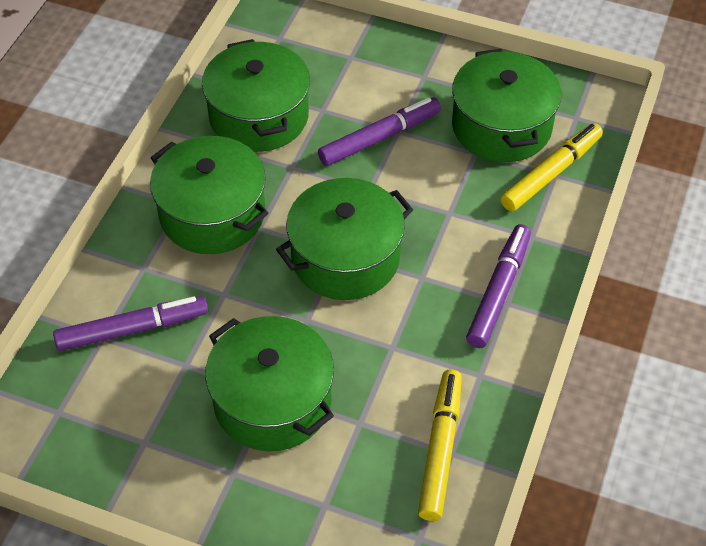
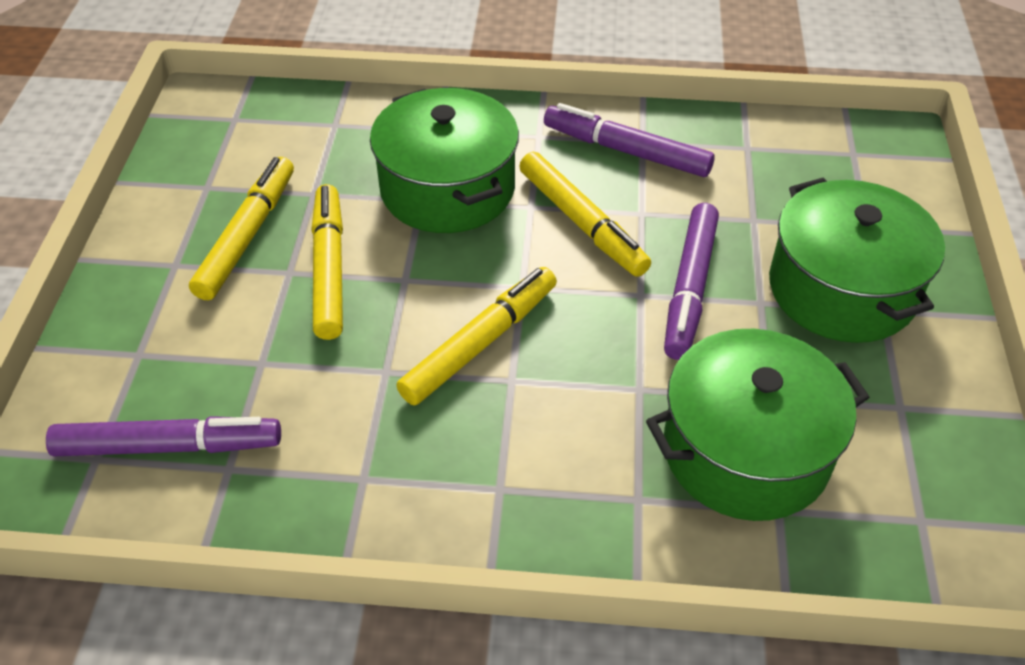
green pot: 5 -> 3
yellow marker: 2 -> 4

